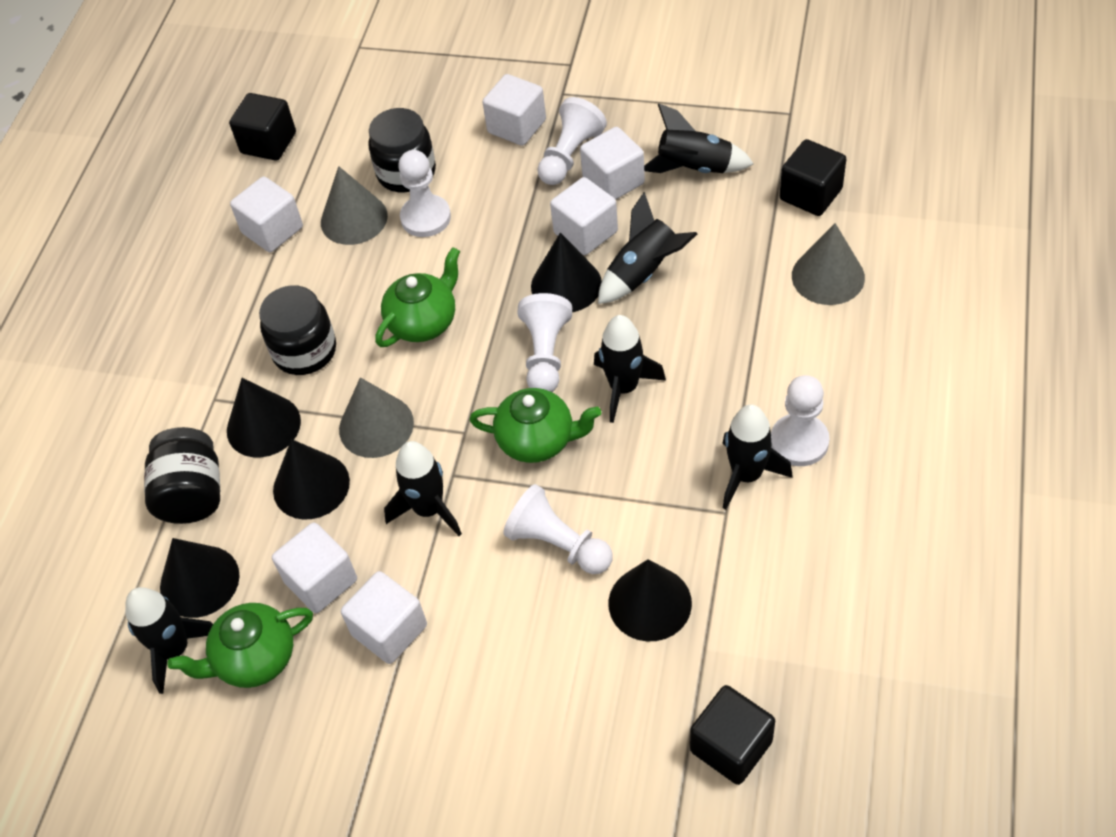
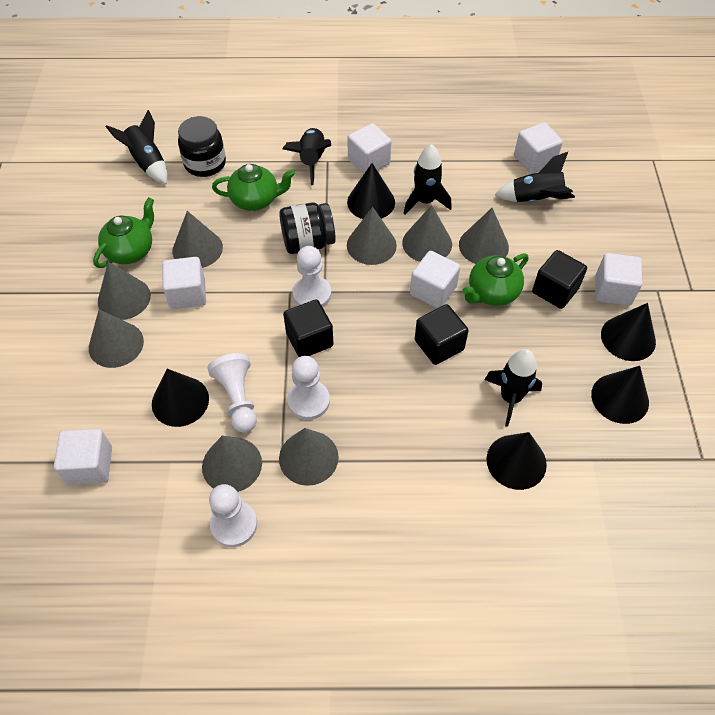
black jar: 3 -> 2
black rocket: 6 -> 5
grey cone: 3 -> 8
white pawn: 5 -> 4

